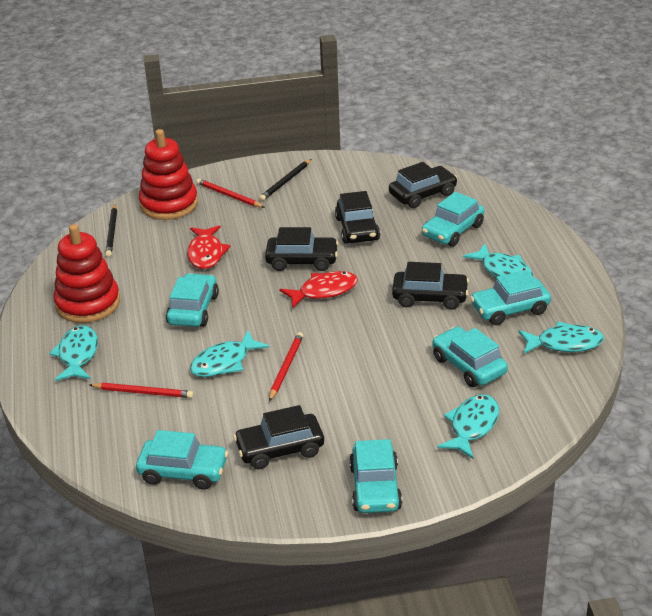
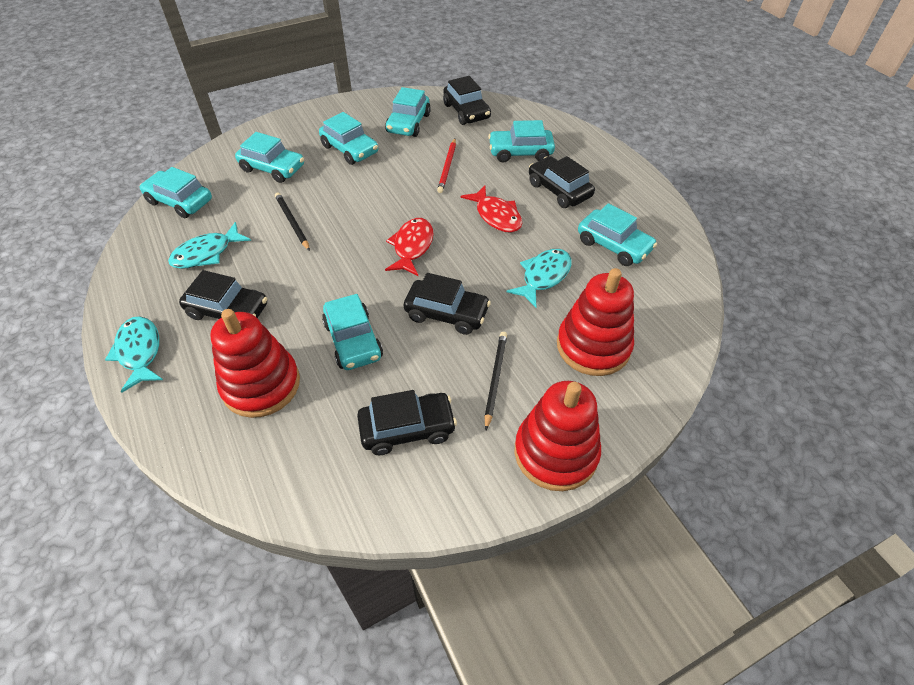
red pencil: 3 -> 1
red stacking toy: 2 -> 3
turquoise car: 6 -> 7
turquoise fish: 5 -> 3

